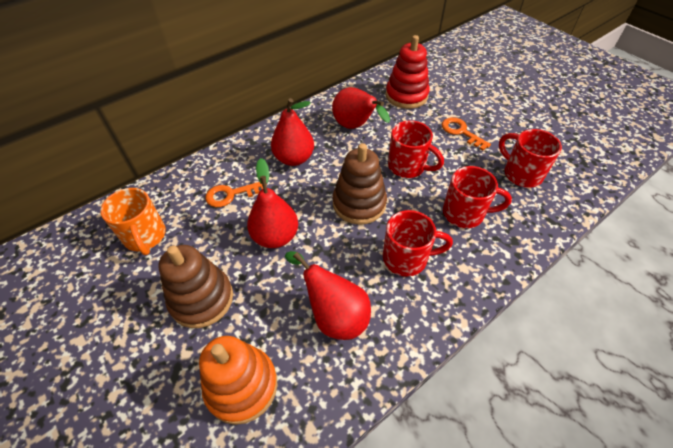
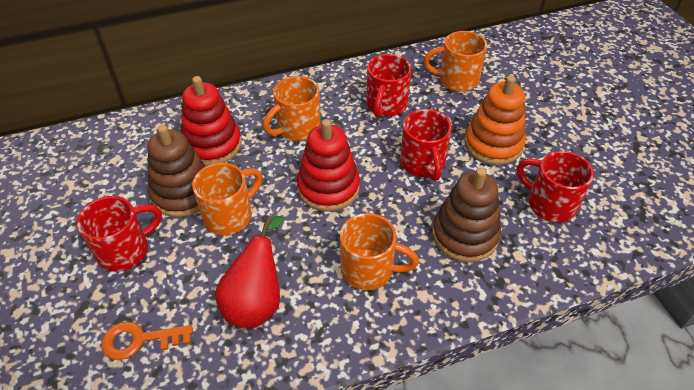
orange key: 2 -> 1
orange mug: 1 -> 4
red pear: 4 -> 1
red stacking toy: 1 -> 2

